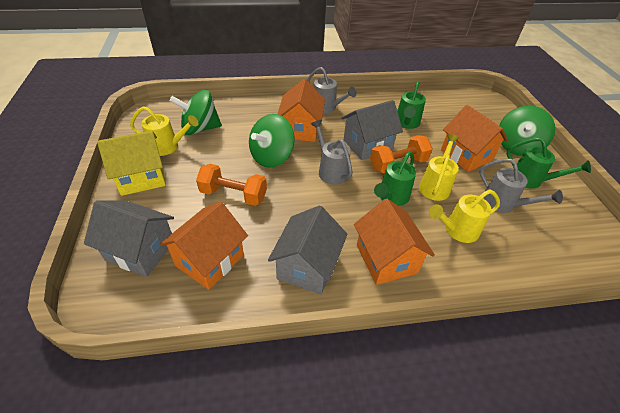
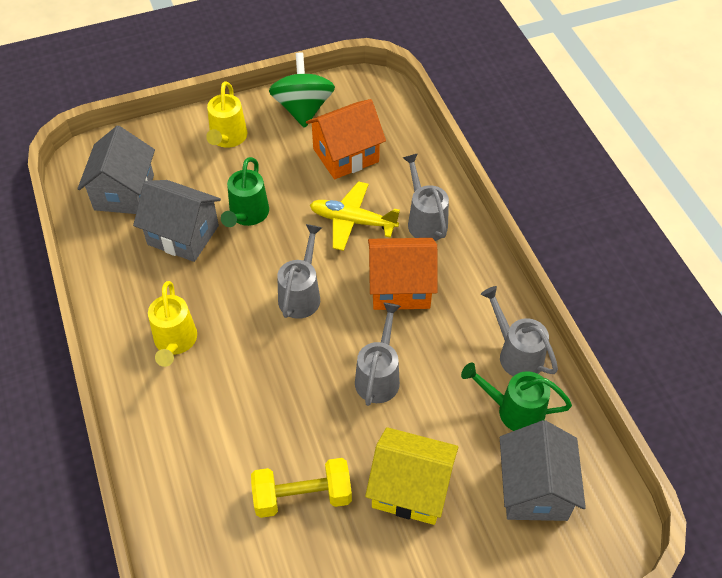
green spinning top: 3 -> 1
green watering can: 3 -> 2
grey watering can: 3 -> 4
orange dumbbell: 2 -> 0
orange house: 4 -> 2
yellow dumbbell: 0 -> 1
yellow plane: 0 -> 1
yellow watering can: 3 -> 2

